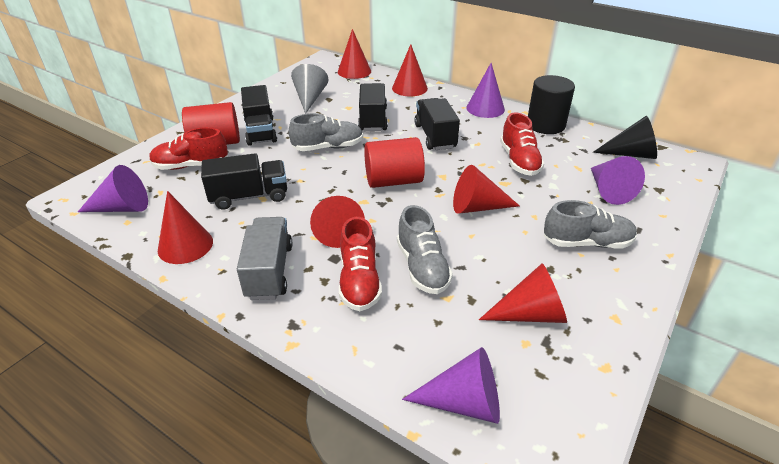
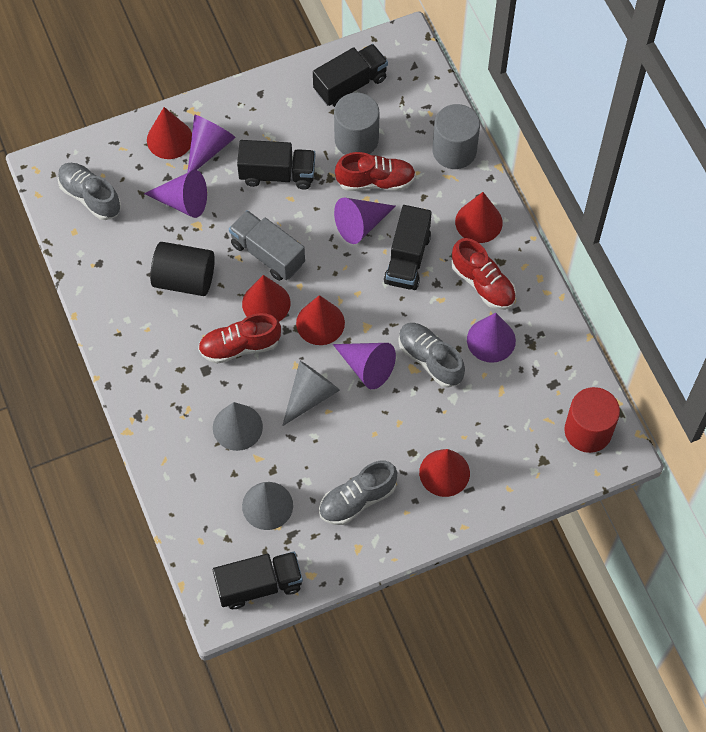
black cone: 1 -> 0
grey cone: 1 -> 3
grey cylinder: 0 -> 2
purple cone: 4 -> 5
red cone: 6 -> 5
red cylinder: 2 -> 1

